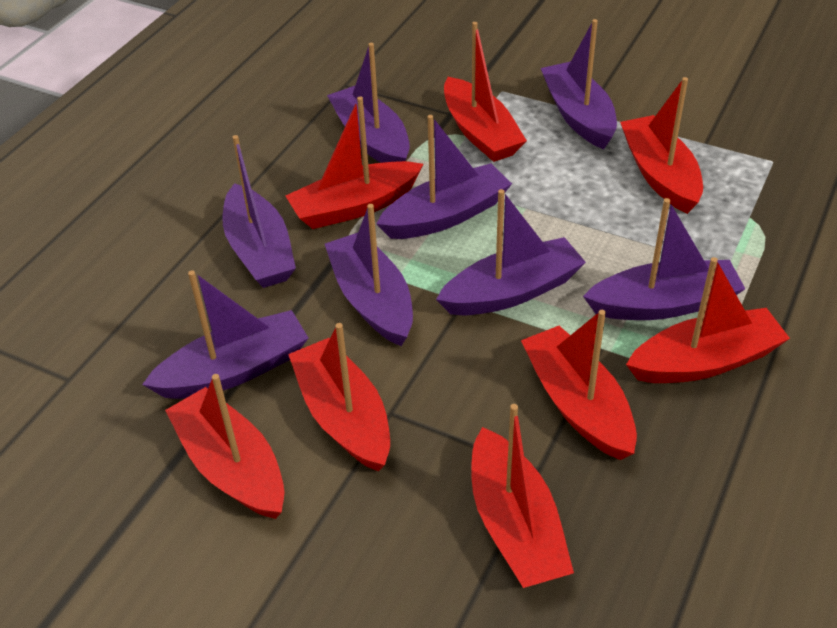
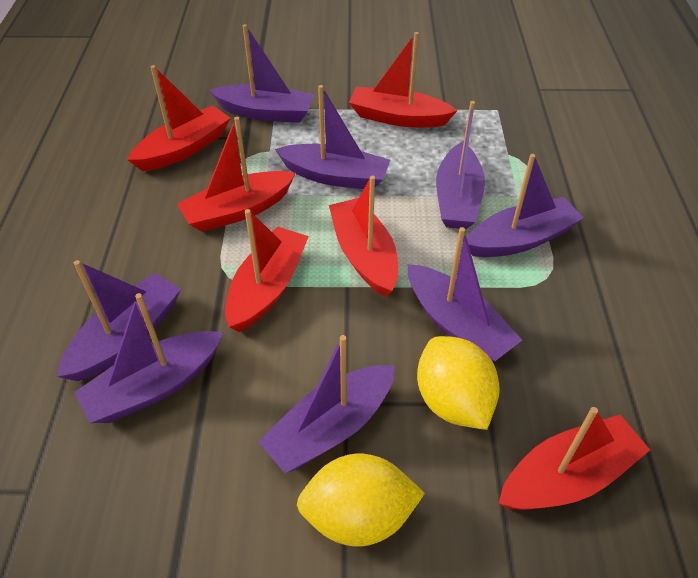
red boat: 8 -> 6
yellow lemon: 0 -> 2

